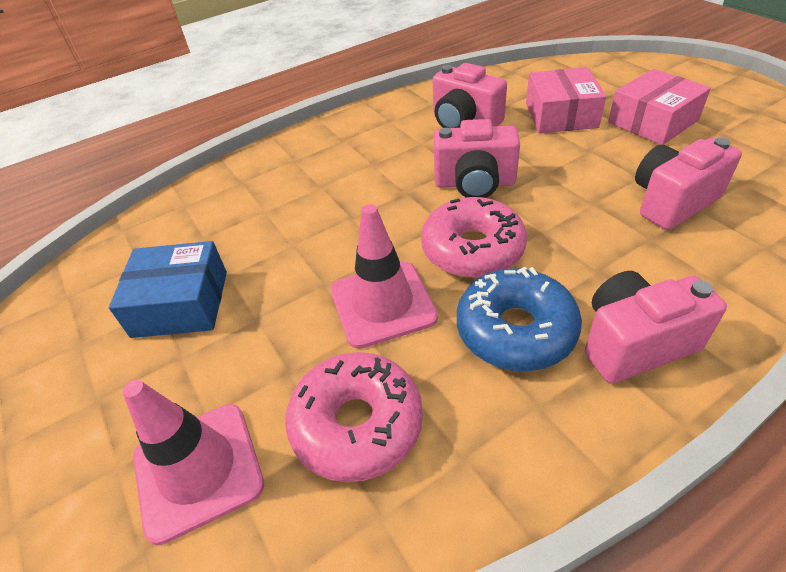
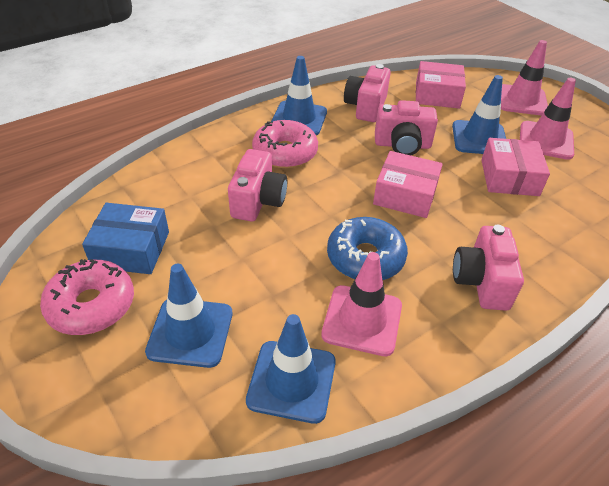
blue traffic cone: 0 -> 4
pink box: 2 -> 3
pink traffic cone: 2 -> 3

